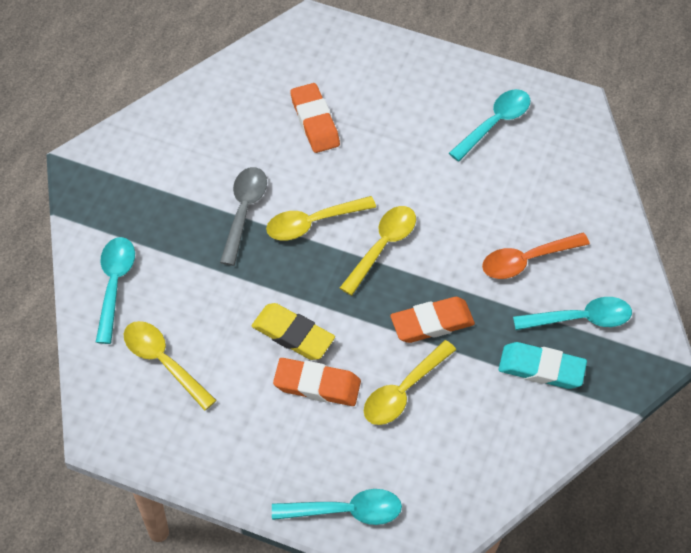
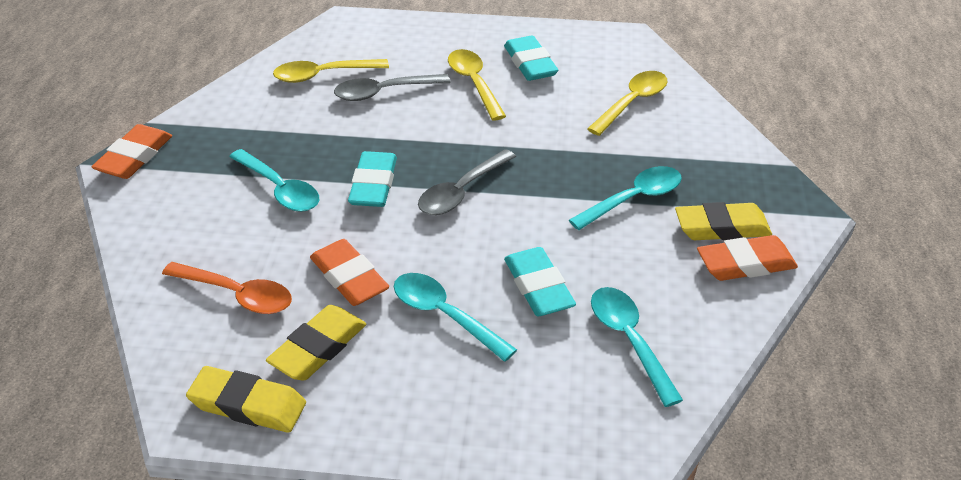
grey spoon: 1 -> 2
turquoise eraser: 1 -> 3
yellow eraser: 1 -> 3
yellow spoon: 4 -> 3

